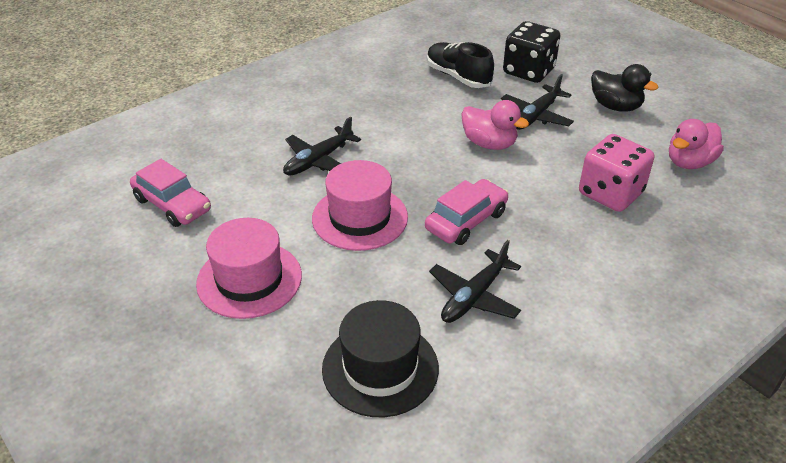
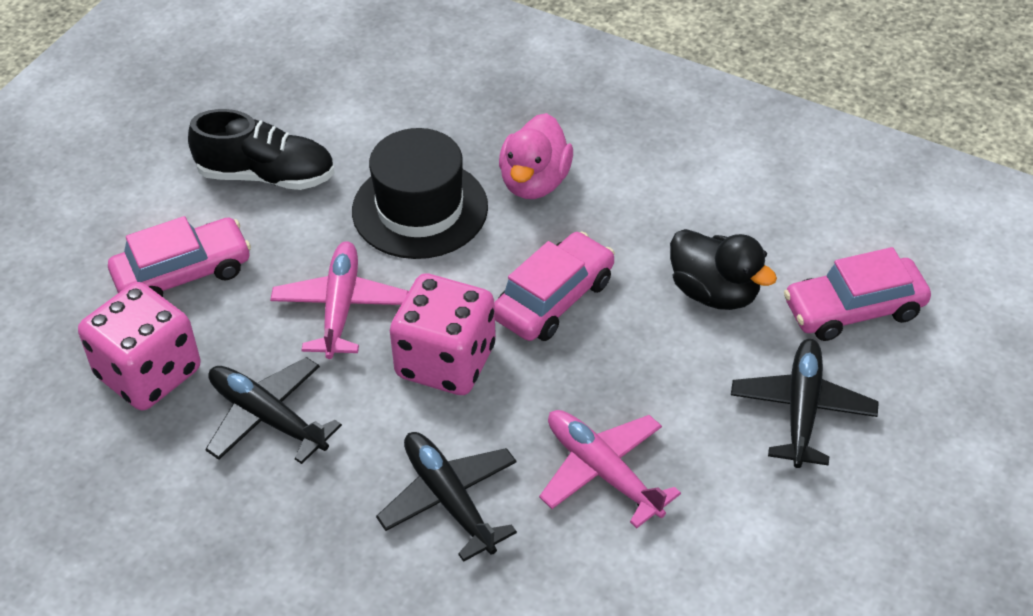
black dice: 1 -> 0
pink car: 2 -> 3
pink dice: 1 -> 2
pink duck: 2 -> 1
pink hat: 2 -> 0
pink plane: 0 -> 2

